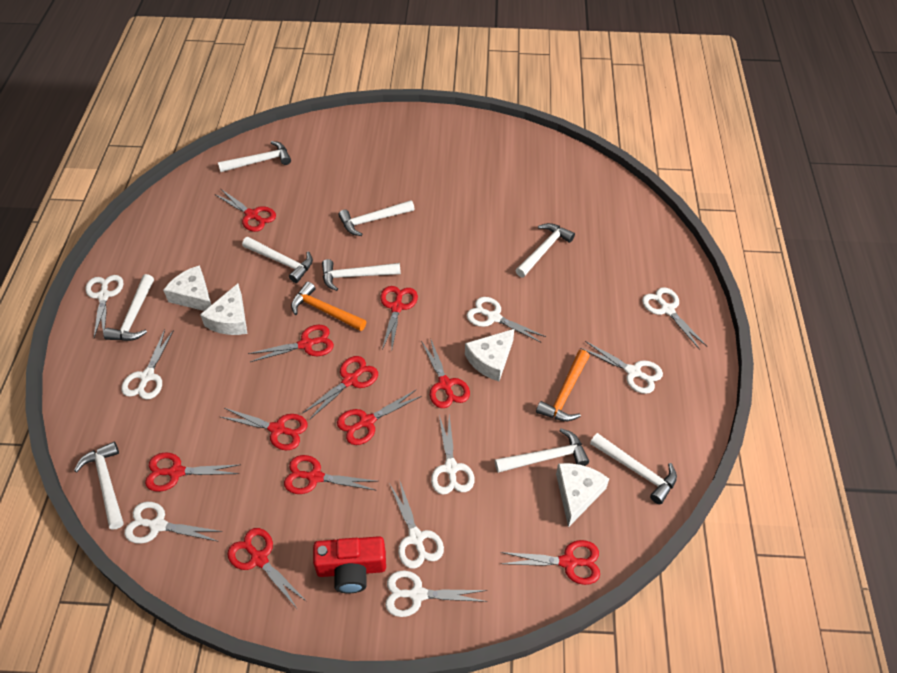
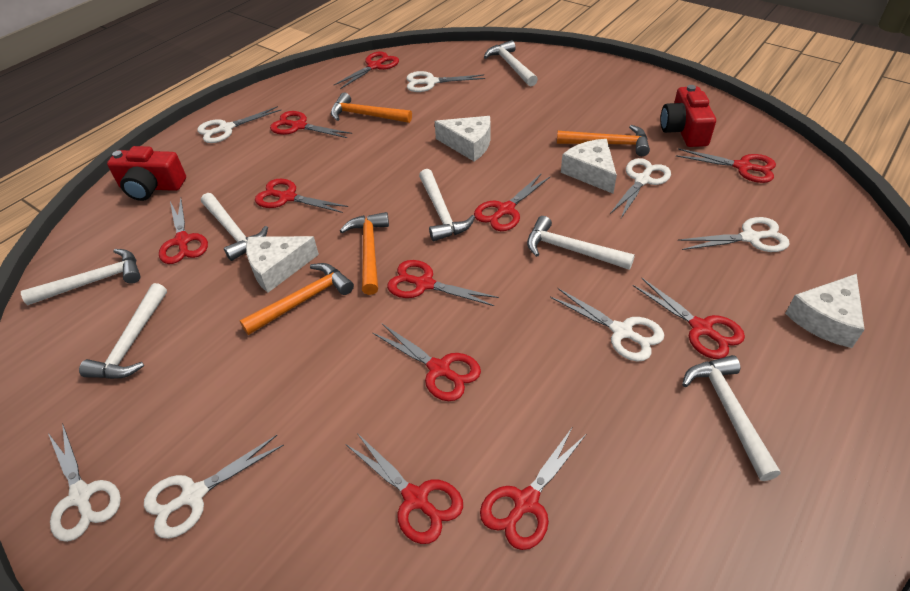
orange hammer: 2 -> 4
red camera: 1 -> 2
white hammer: 9 -> 7
white scissors: 9 -> 7

